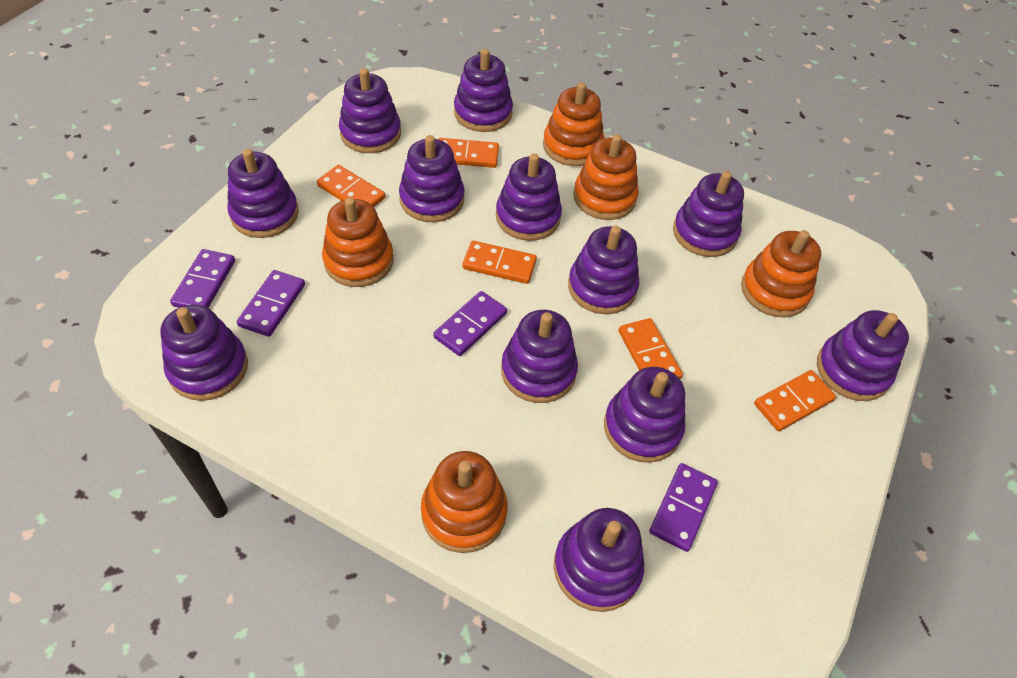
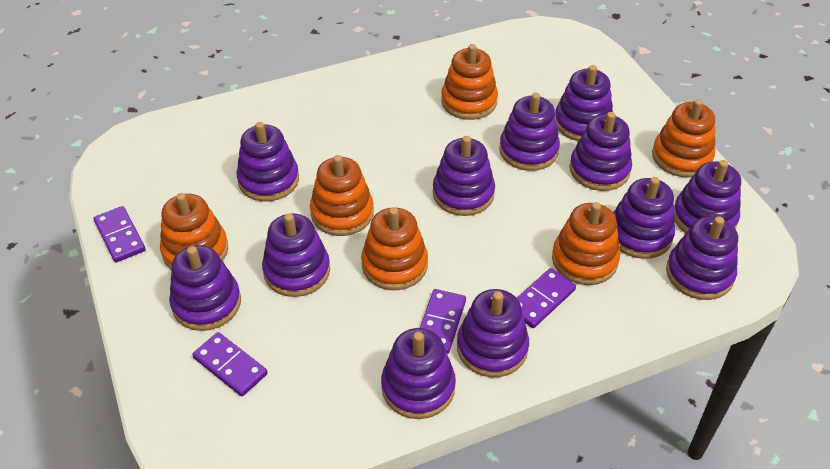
orange domino: 5 -> 0
orange stacking toy: 5 -> 6

